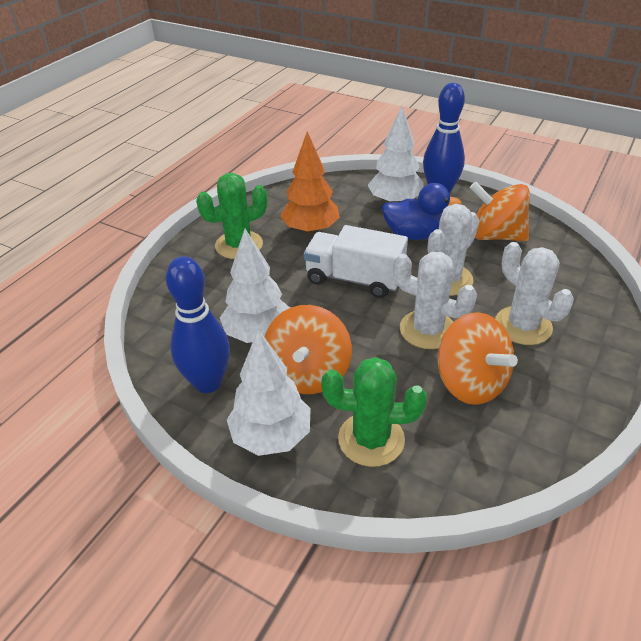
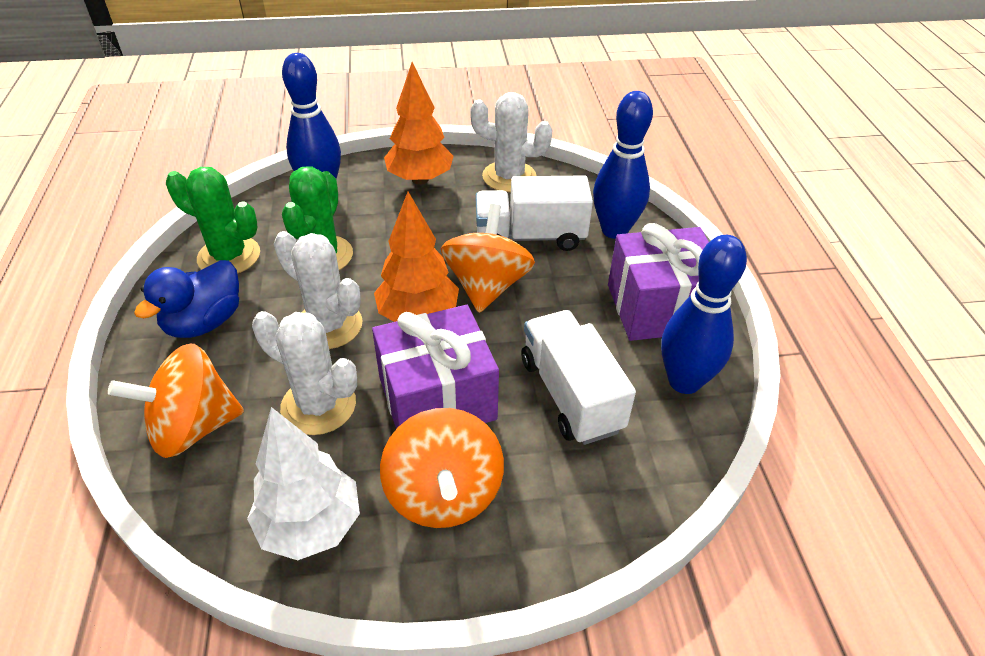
blue bowling pin: 2 -> 3
orange tree: 1 -> 2
purple gift: 0 -> 2
white tree: 3 -> 1
white truck: 1 -> 2

